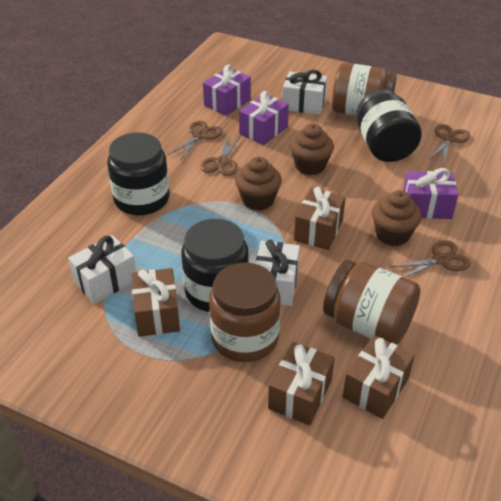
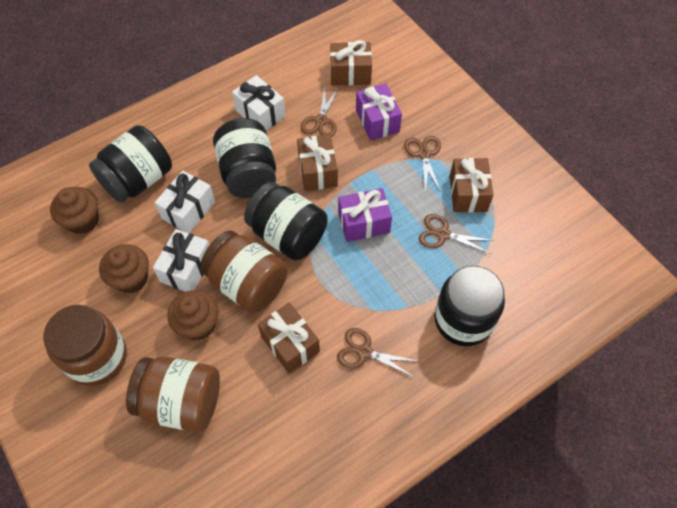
black jar: 3 -> 4
purple gift: 3 -> 2

